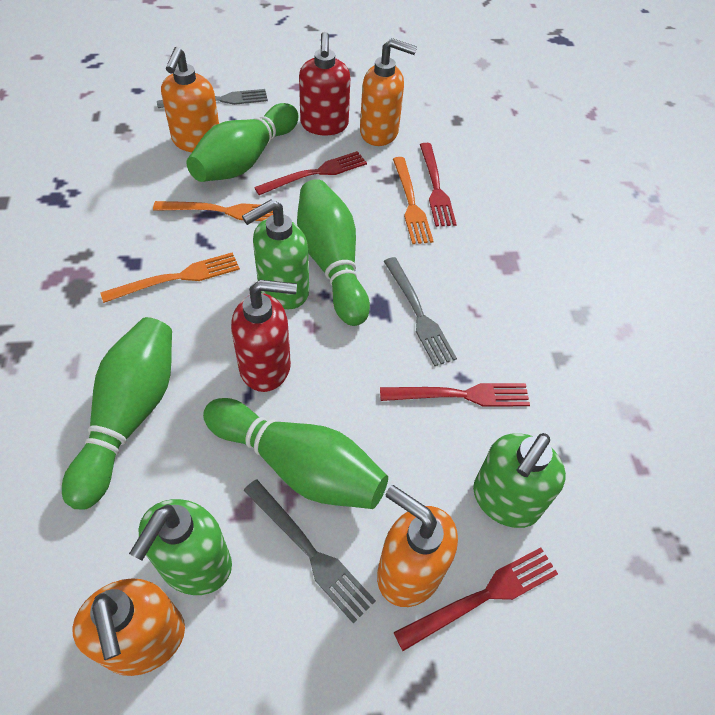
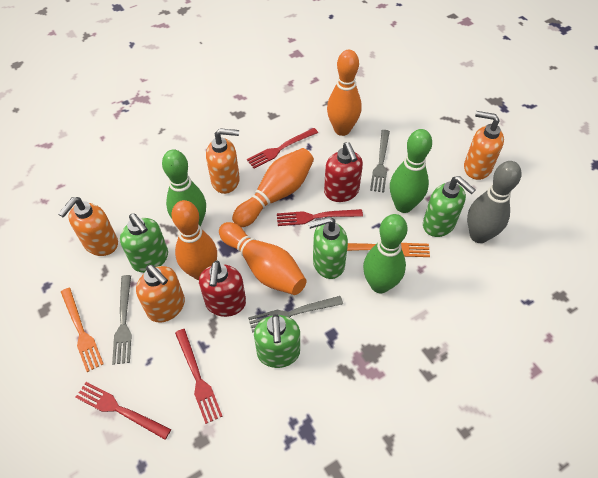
green bowling pin: 4 -> 3
green soap dispenser: 3 -> 4
grey bowling pin: 0 -> 1
orange bowling pin: 0 -> 4
orange fork: 3 -> 2

